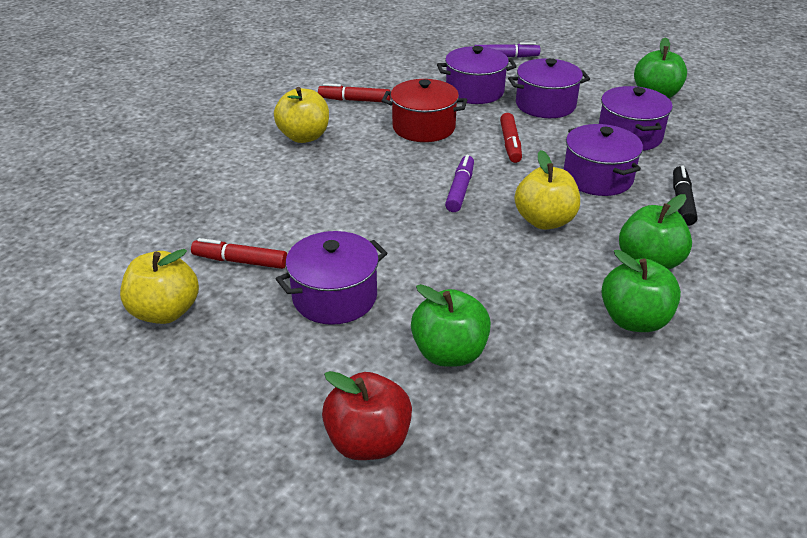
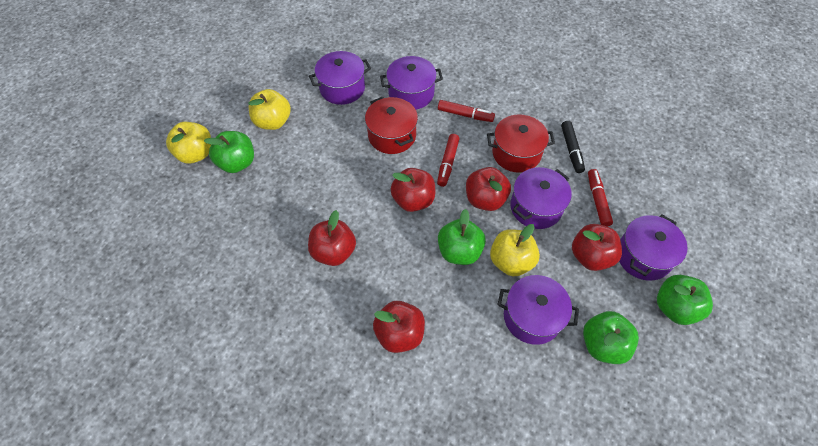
purple marker: 2 -> 0
red apple: 1 -> 5
red pot: 1 -> 2

